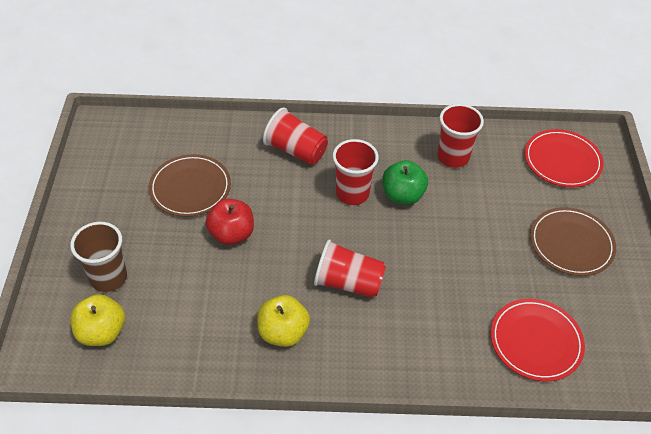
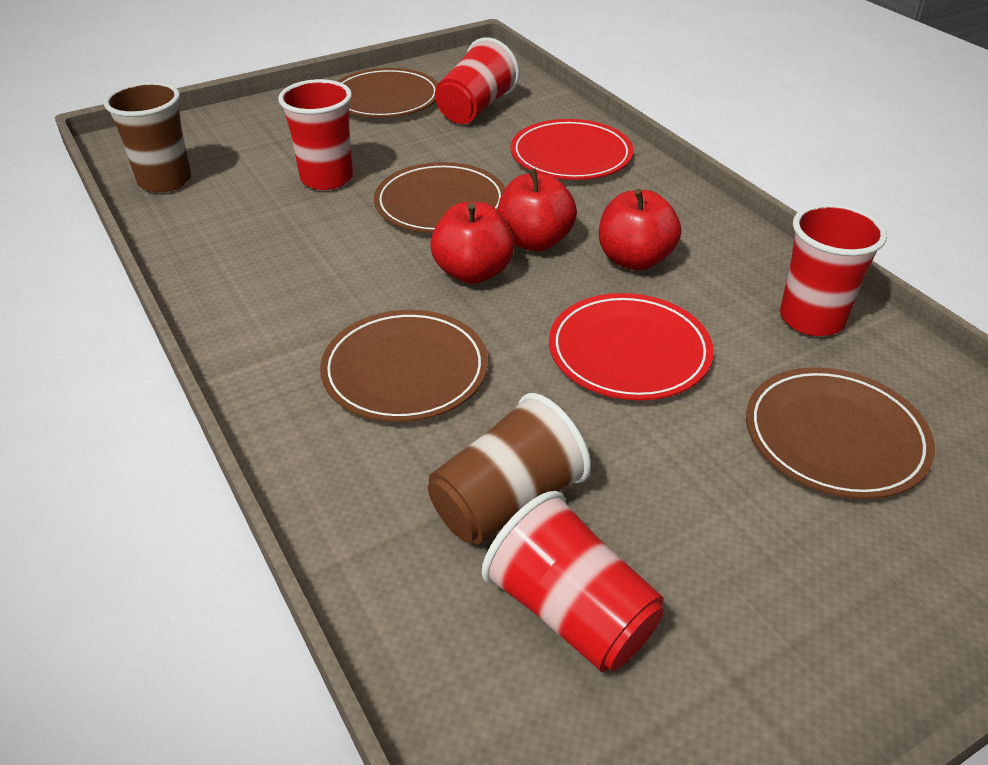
brown cup: 1 -> 2
brown plate: 2 -> 4
green apple: 1 -> 0
red apple: 1 -> 3
yellow apple: 2 -> 0

